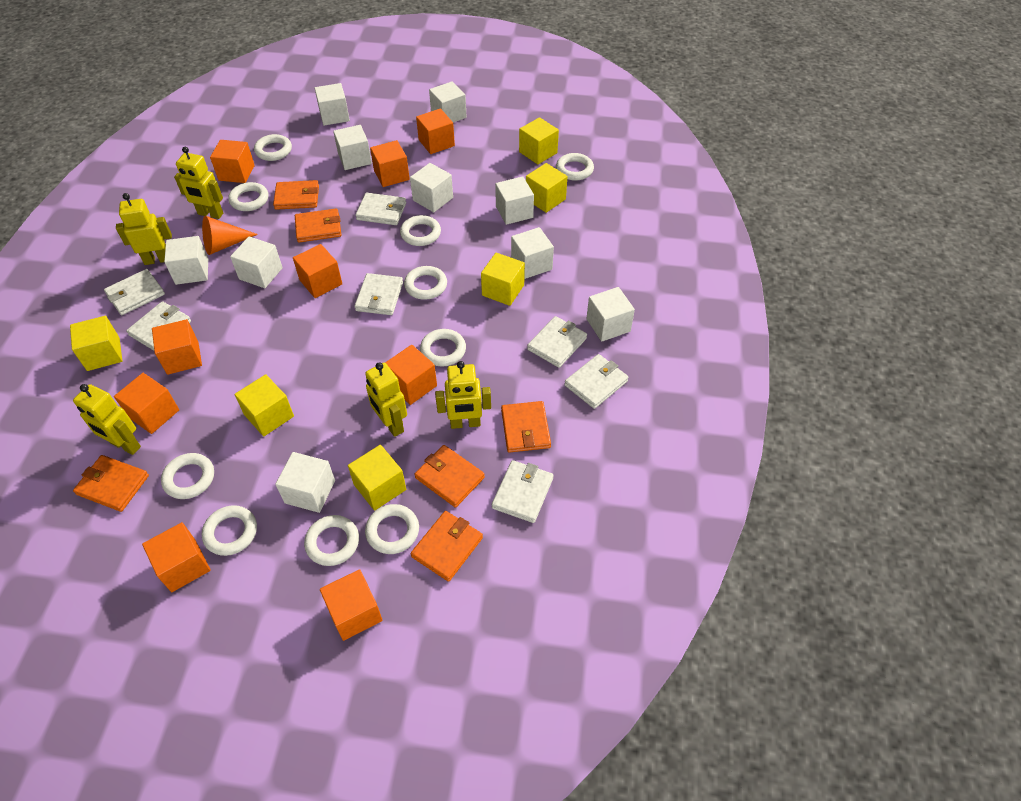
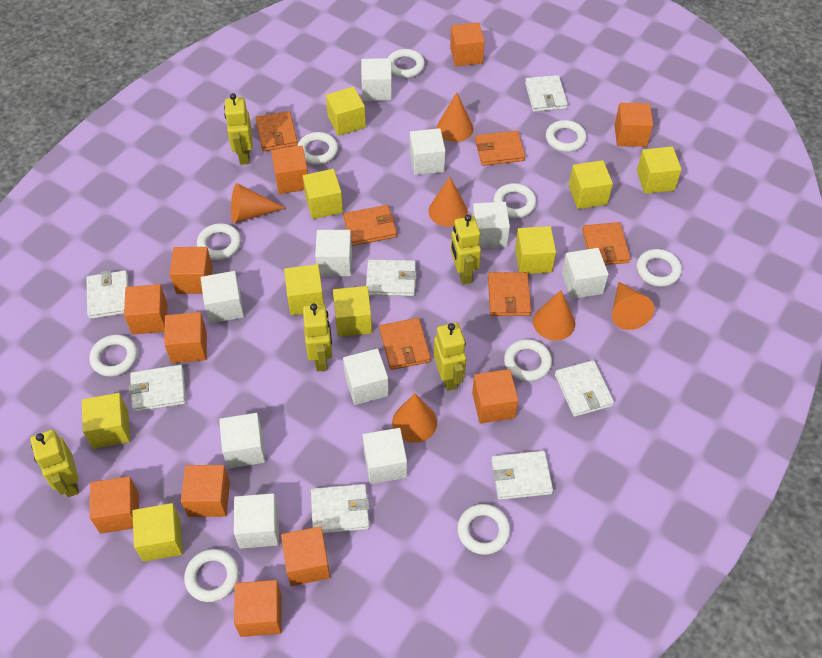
orange cone: 1 -> 6
orange cube: 9 -> 11
yellow cube: 6 -> 9

